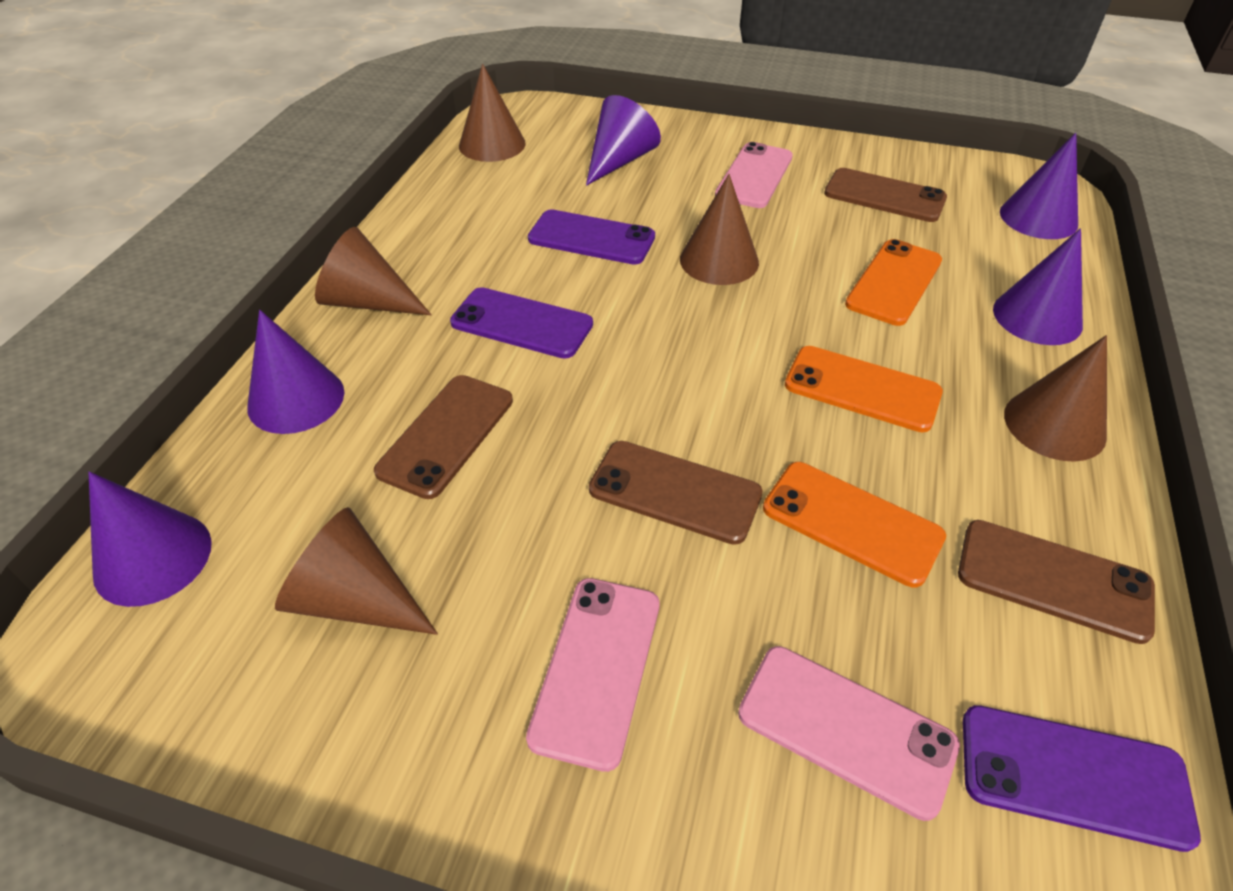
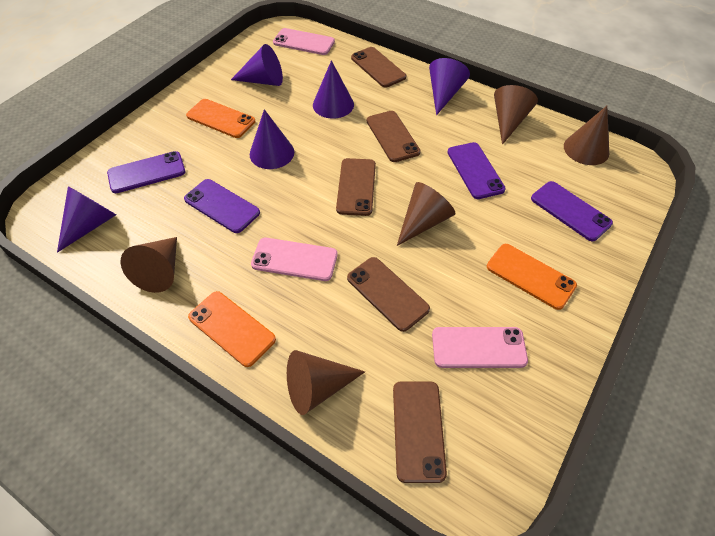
brown phone: 4 -> 5
purple phone: 3 -> 4

